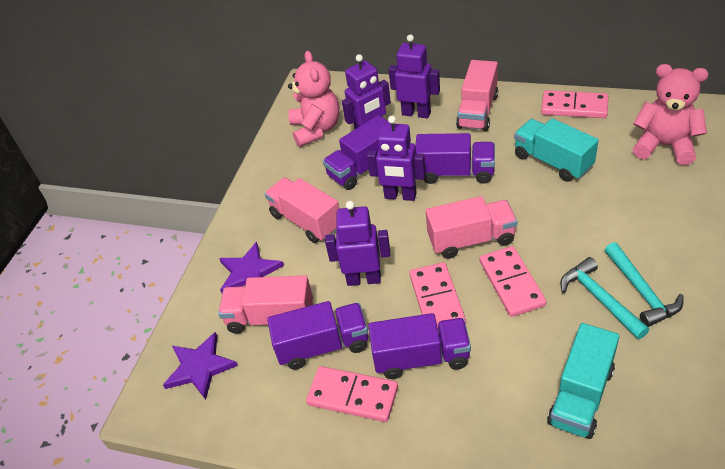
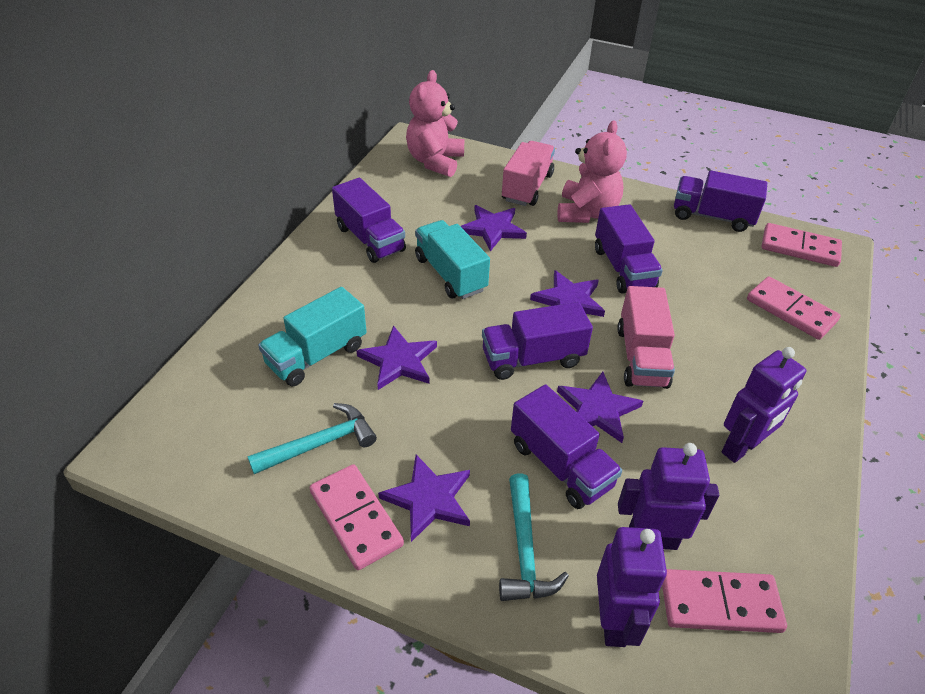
pink truck: 4 -> 2
purple robot: 4 -> 3
purple star: 2 -> 5
purple truck: 4 -> 5

